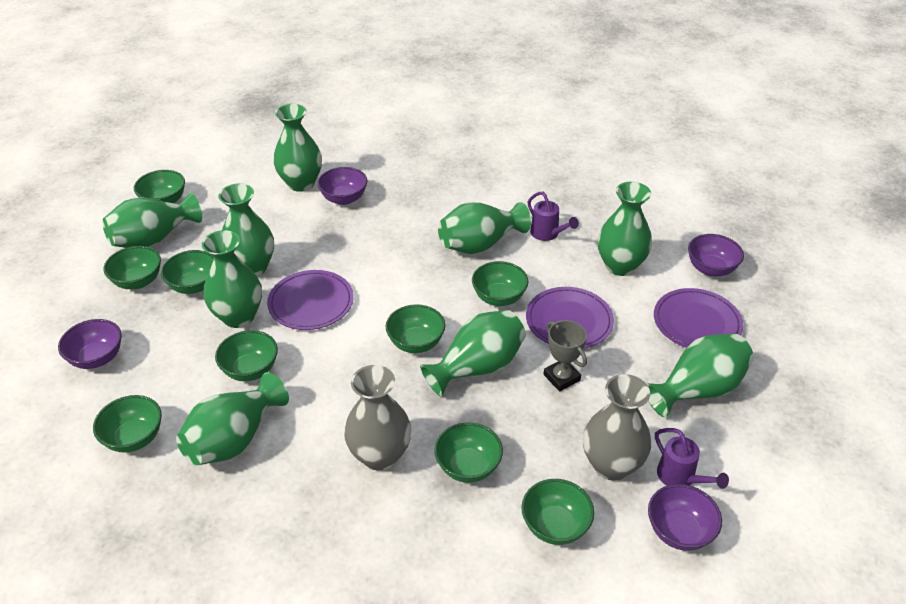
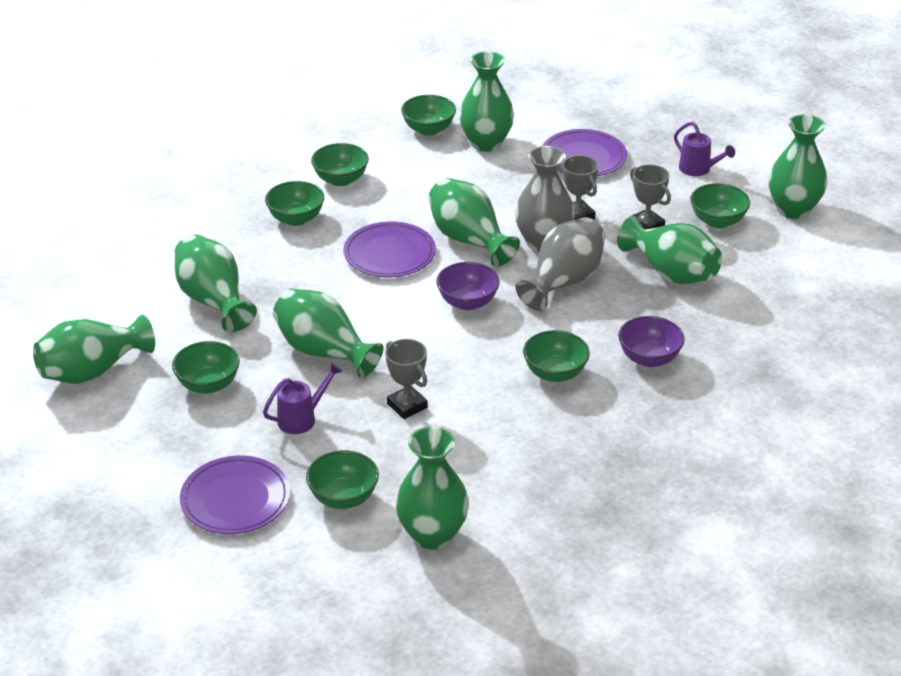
green bowl: 9 -> 7
green vase: 9 -> 8
grey trophy: 1 -> 3
purple bowl: 4 -> 2

